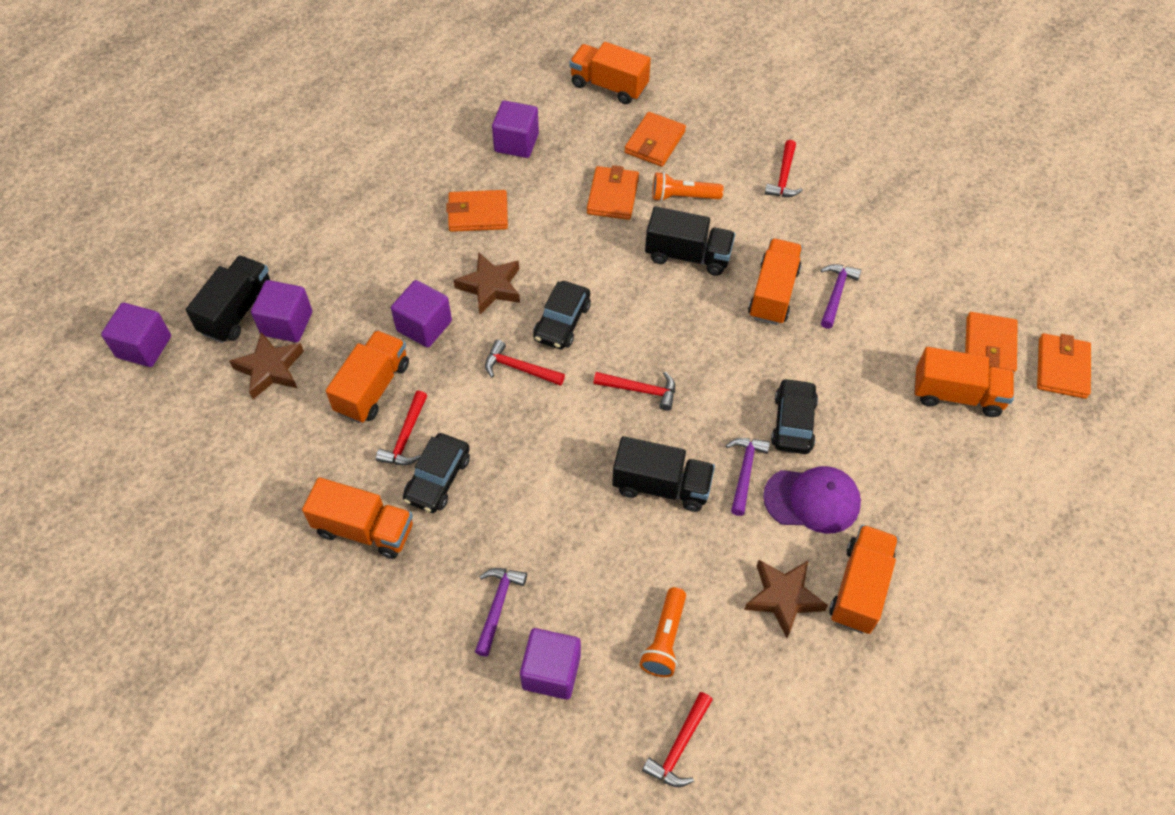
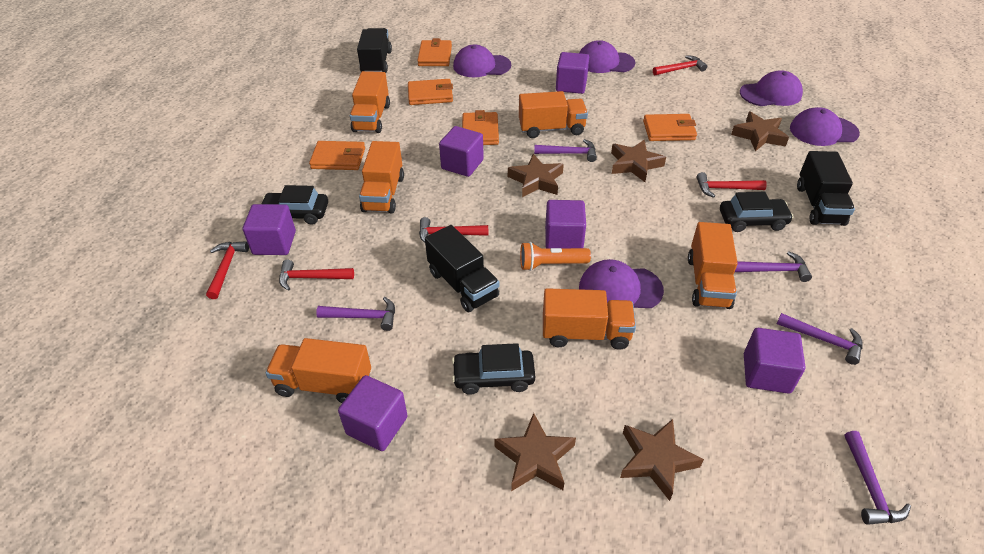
brown star: 3 -> 5
orange flashlight: 2 -> 1
purple cap: 1 -> 5
purple cube: 5 -> 6
purple hammer: 3 -> 5

